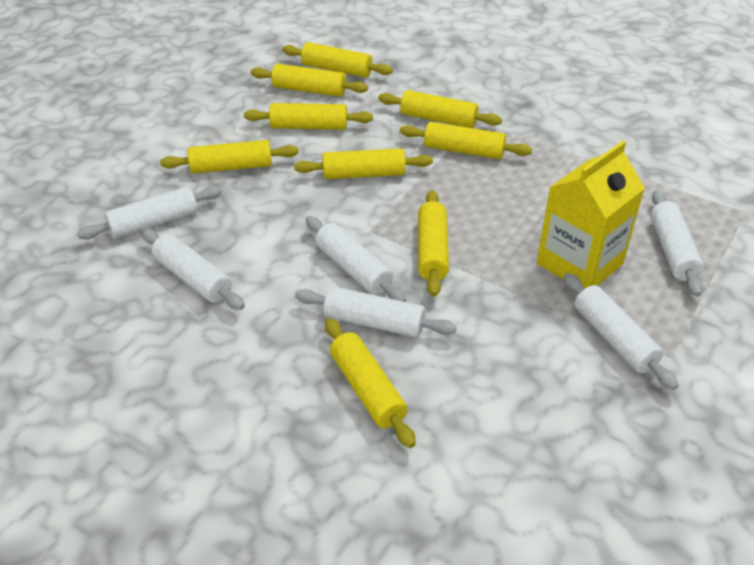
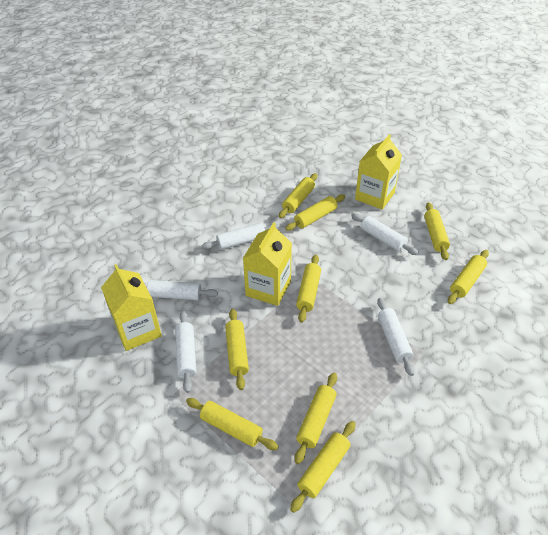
white rolling pin: 6 -> 5
yellow carton: 1 -> 3

